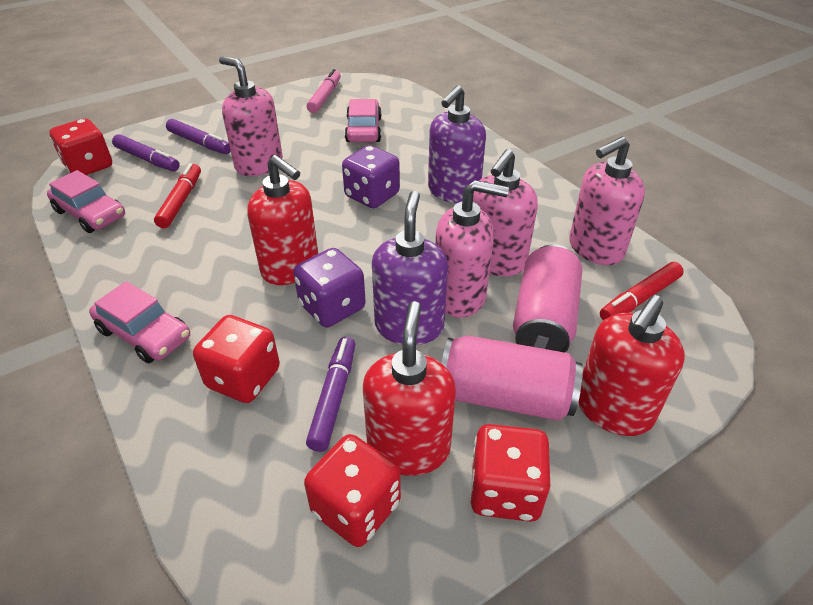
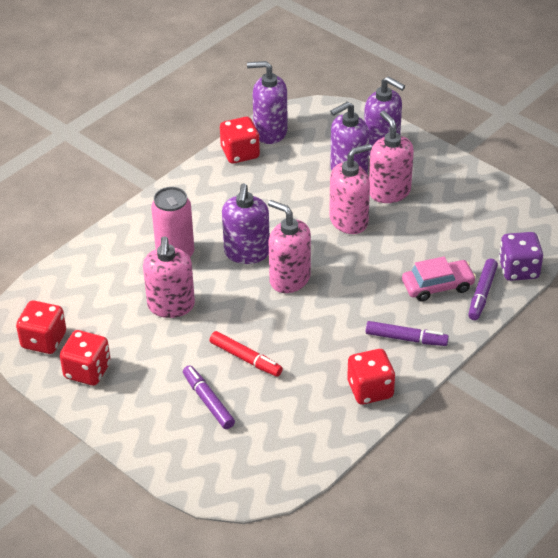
pink can: 2 -> 1
pink car: 3 -> 1
pink marker: 1 -> 0
purple dice: 2 -> 1
purple soap dispenser: 2 -> 4
red marker: 2 -> 1
red soap dispenser: 3 -> 0

